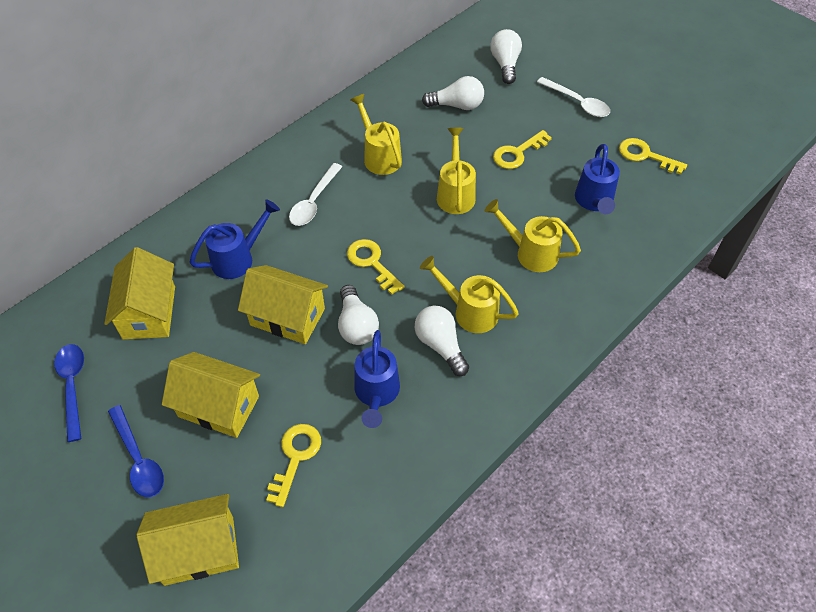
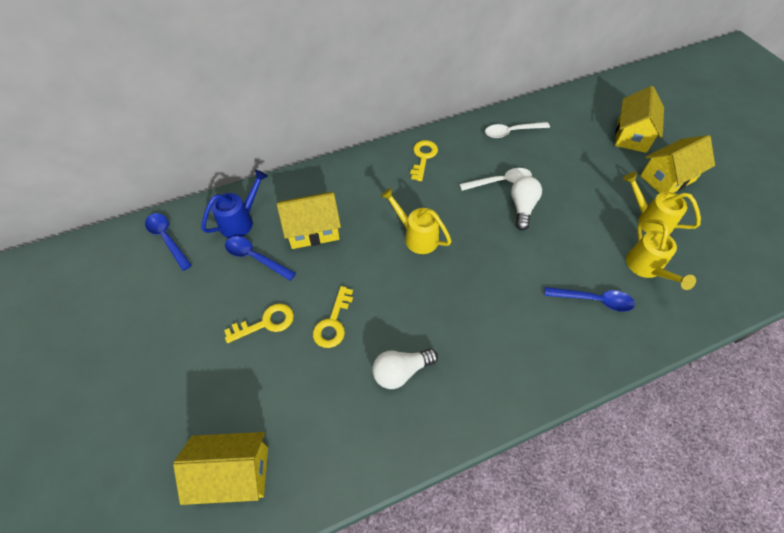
blue spoon: 2 -> 3
blue watering can: 3 -> 1
white light bulb: 4 -> 2
yellow key: 4 -> 3
yellow watering can: 4 -> 3

